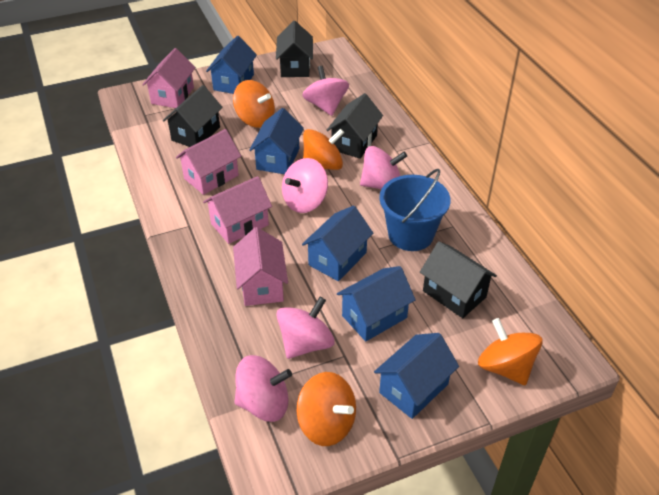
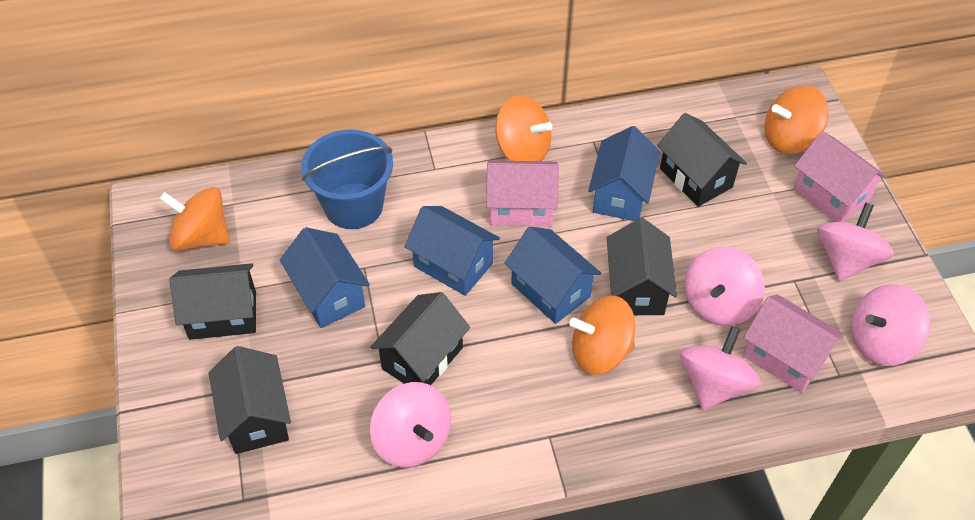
black house: 4 -> 5
blue house: 5 -> 4
pink house: 4 -> 3

